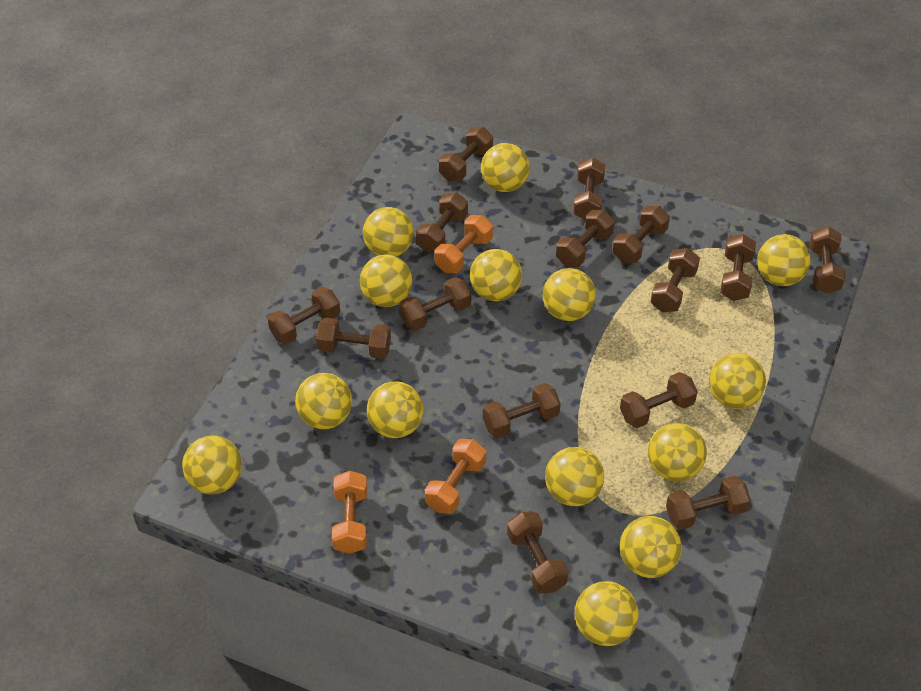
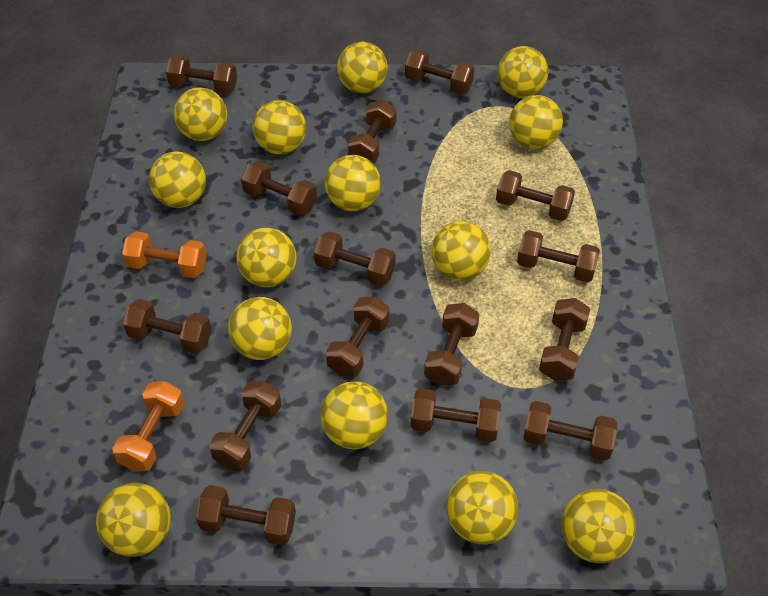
orange dumbbell: 3 -> 2

